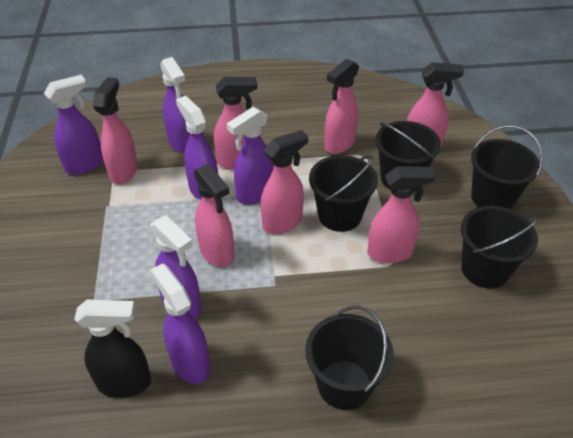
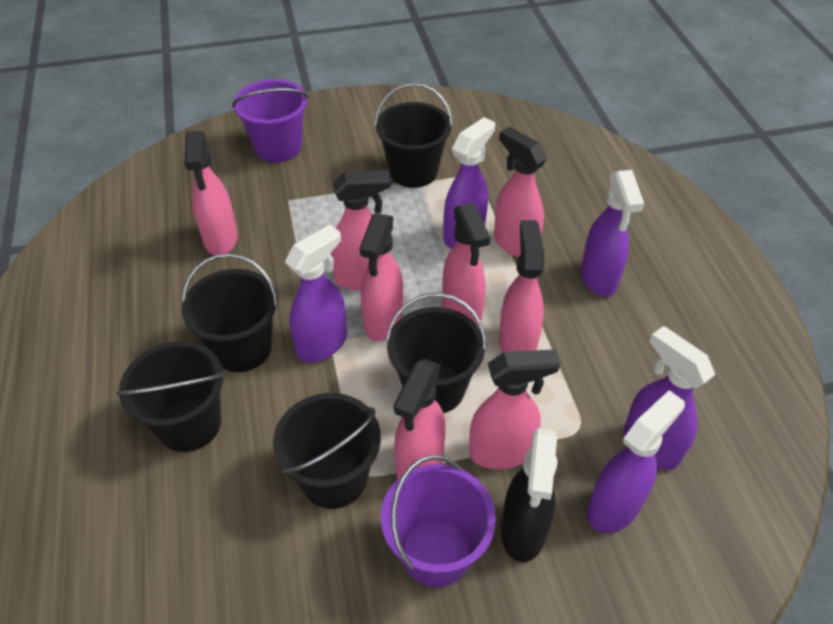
pink spray bottle: 7 -> 8
purple bucket: 0 -> 2
purple spray bottle: 6 -> 5

